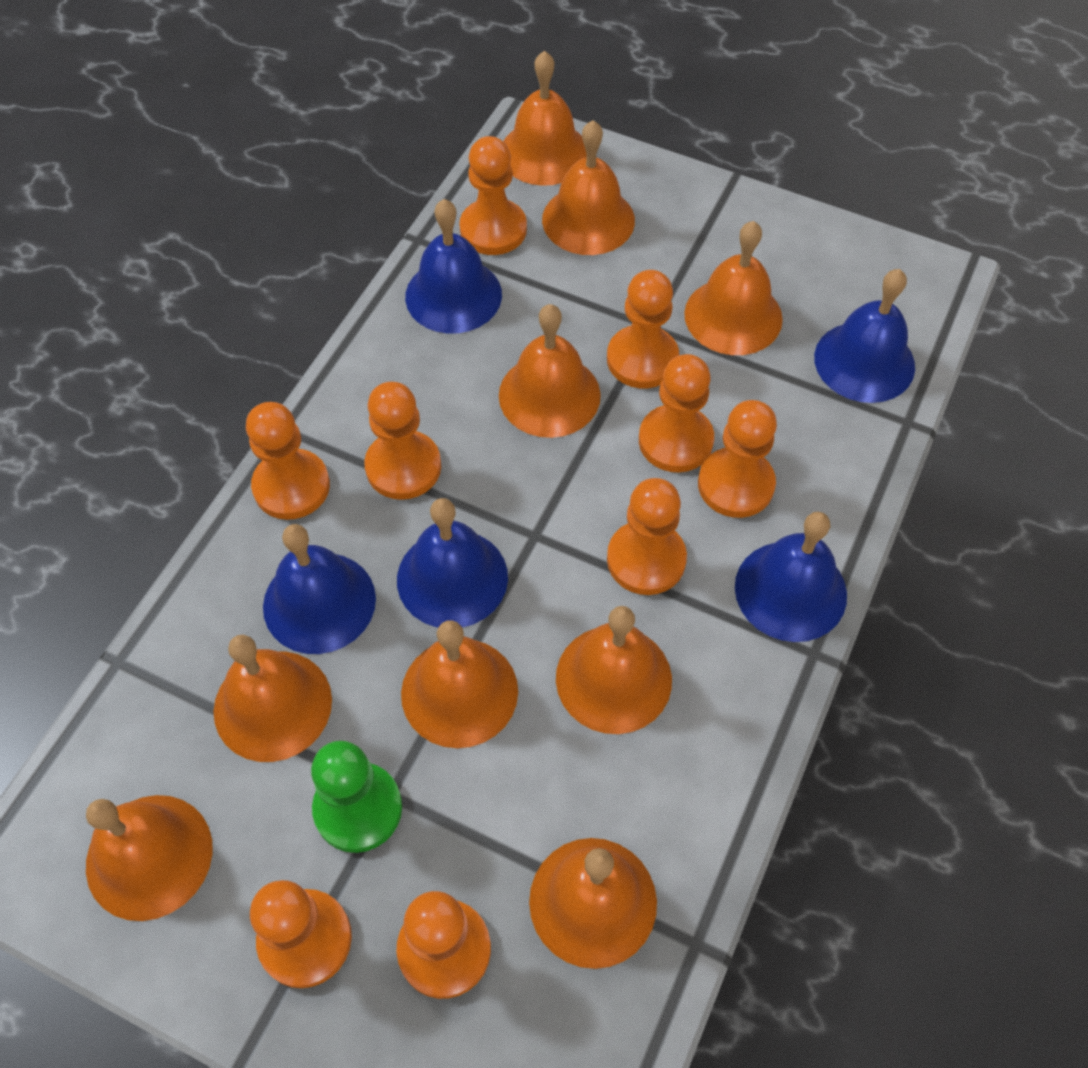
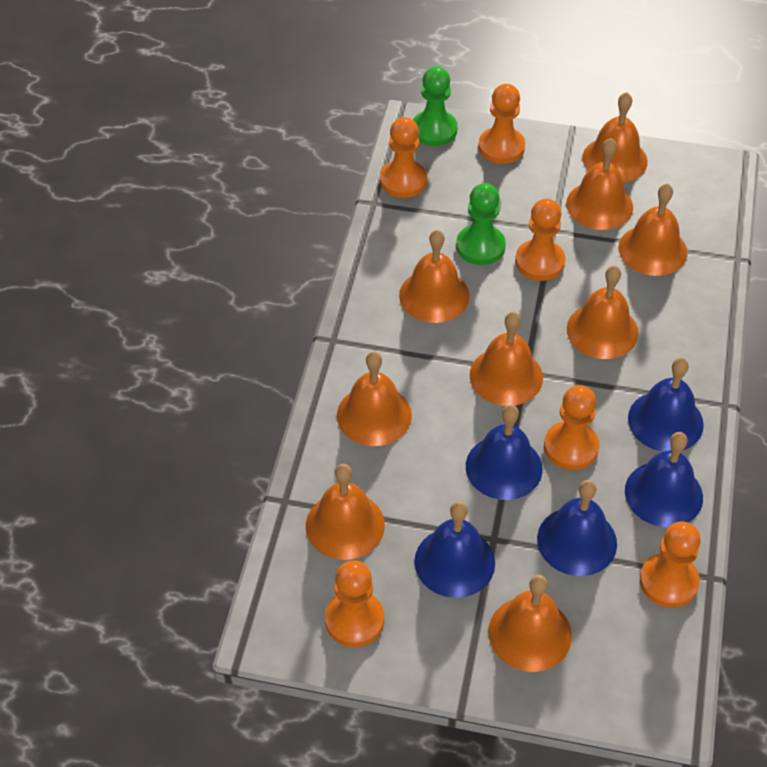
green pawn: 1 -> 2
orange pawn: 9 -> 6

